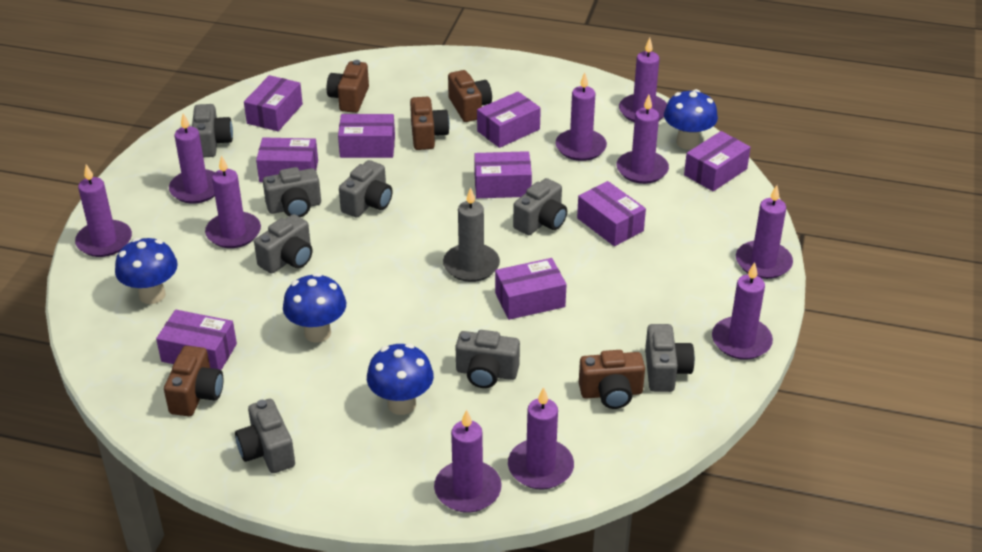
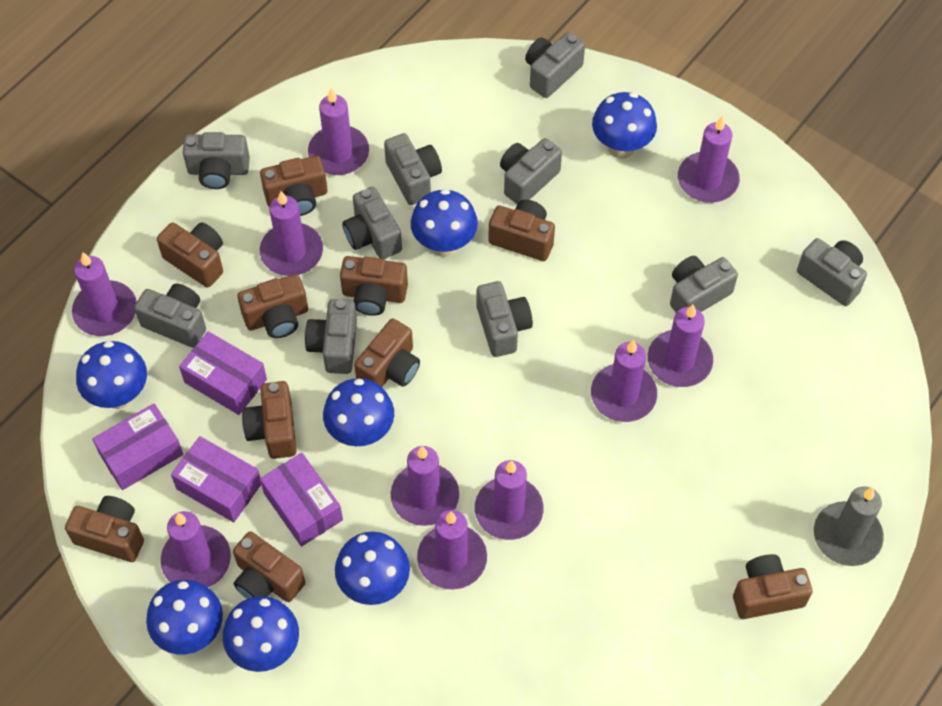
blue mushroom: 4 -> 7
brown camera: 5 -> 10
grey camera: 8 -> 10
purple box: 9 -> 4

